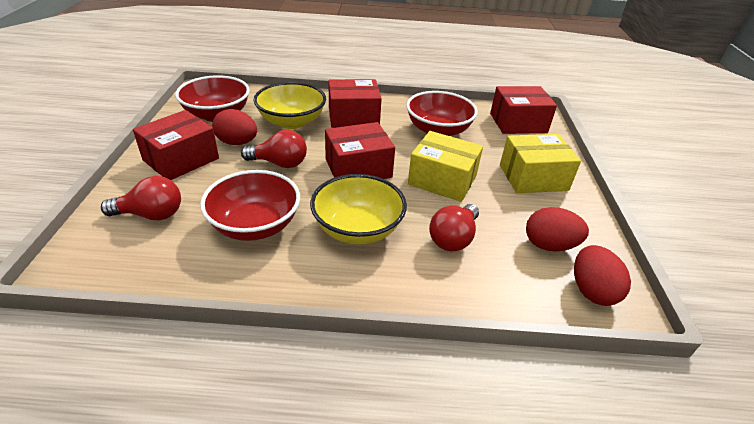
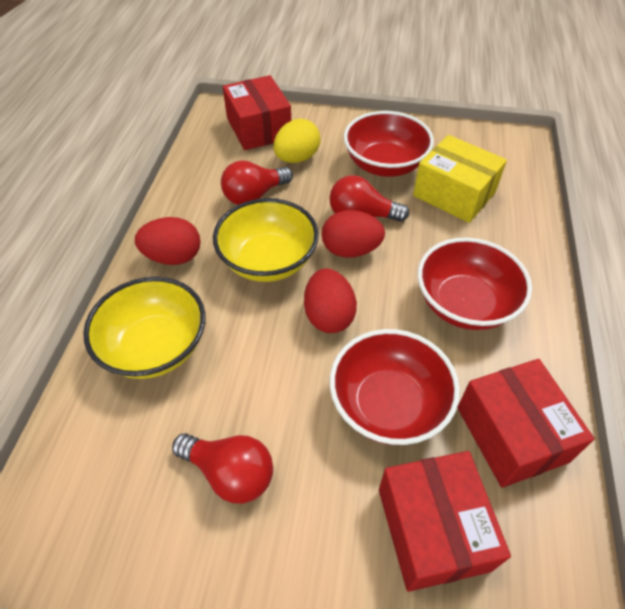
red box: 4 -> 3
yellow box: 2 -> 1
yellow egg: 0 -> 1

